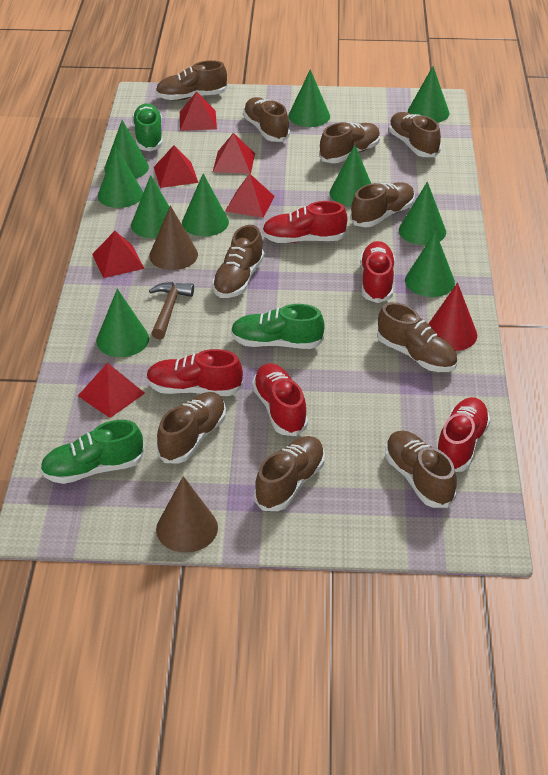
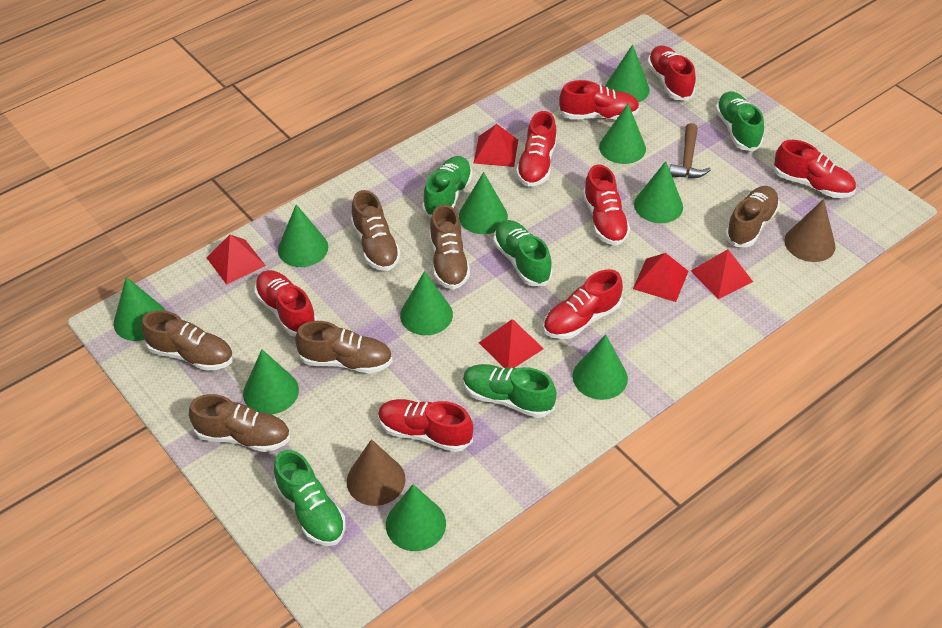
brown shoe: 10 -> 6
green shoe: 3 -> 5
red cone: 1 -> 0
red pyramid: 6 -> 5
red shoe: 5 -> 8

